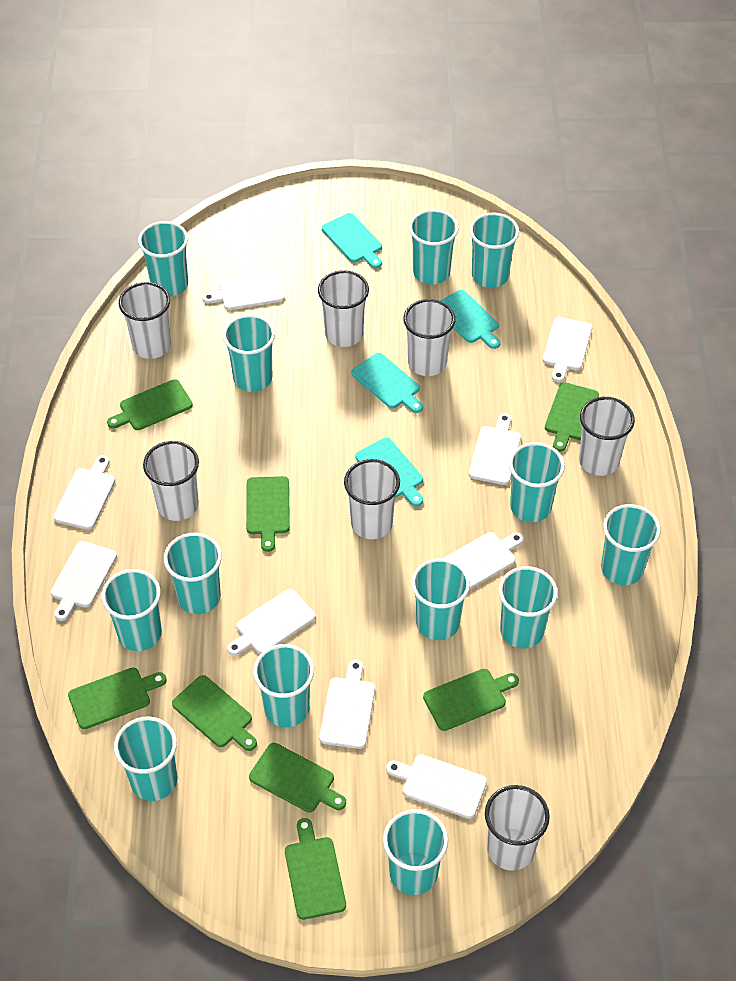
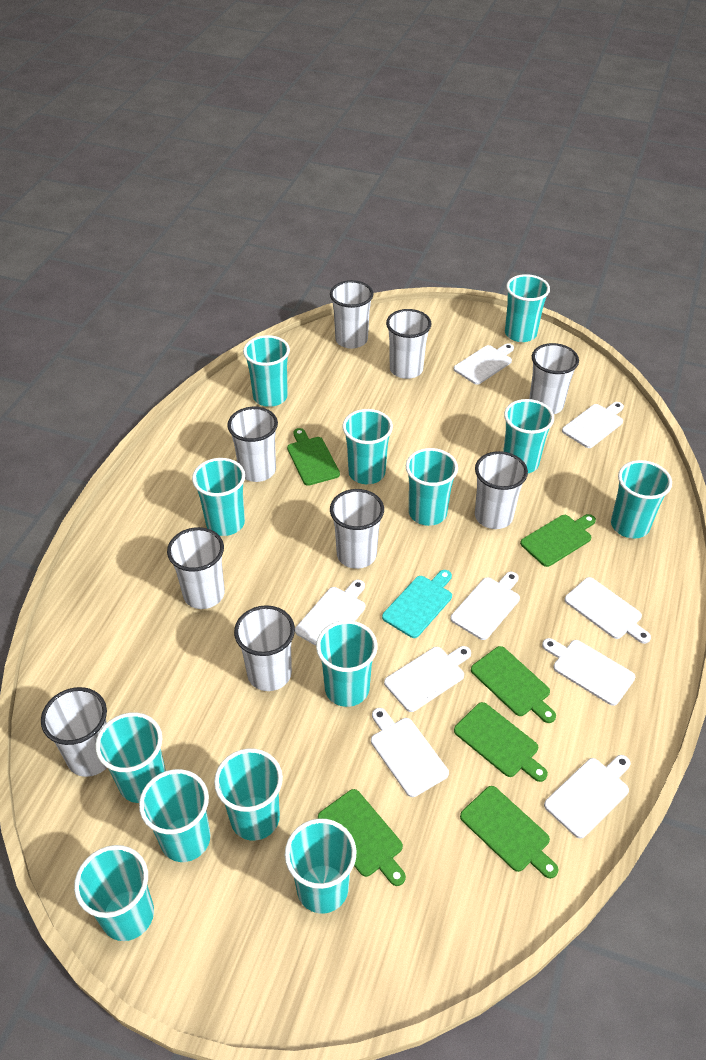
green cutting board: 8 -> 6
turquoise cutting board: 4 -> 1
white cup: 7 -> 9

